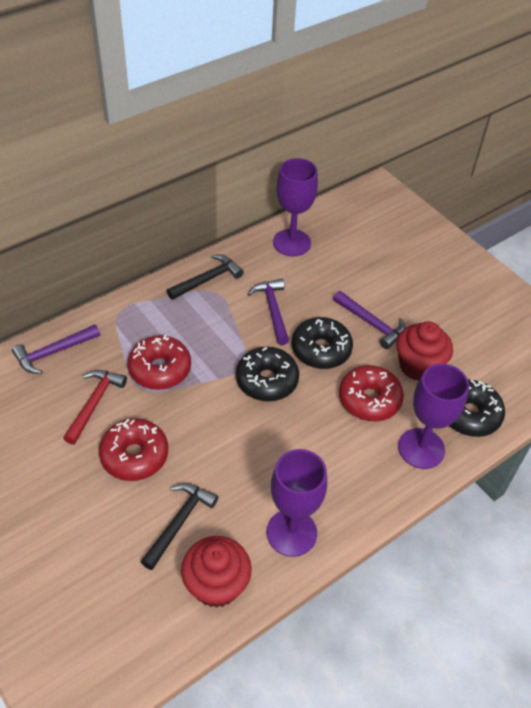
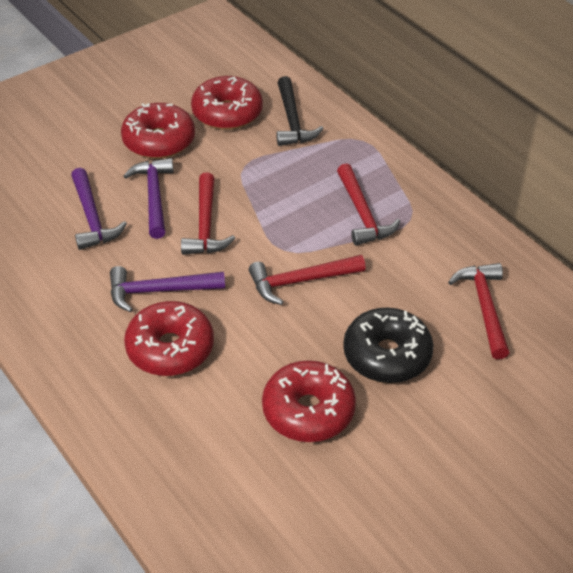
black donut: 3 -> 1
black hammer: 2 -> 1
purple goblet: 3 -> 0
red cupcake: 2 -> 0
red donut: 3 -> 4
red hammer: 1 -> 4

